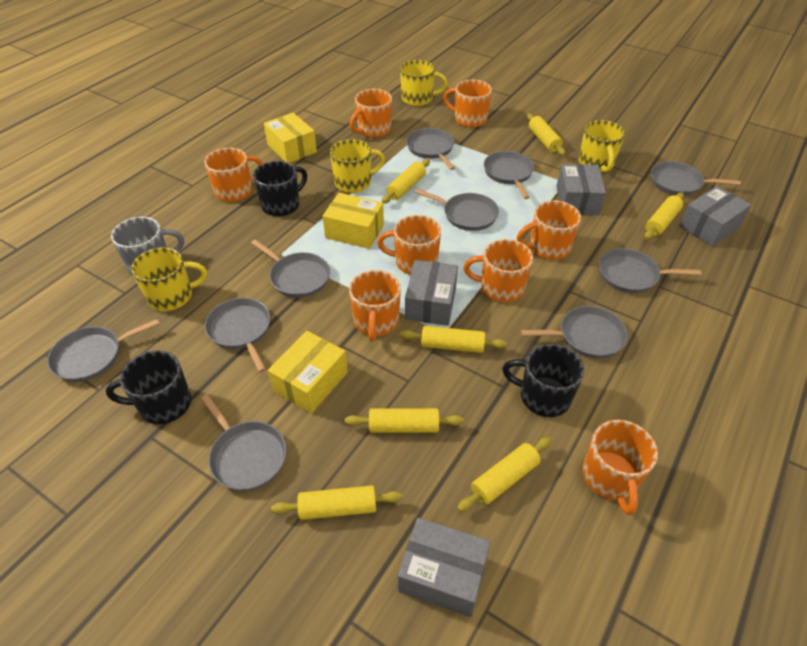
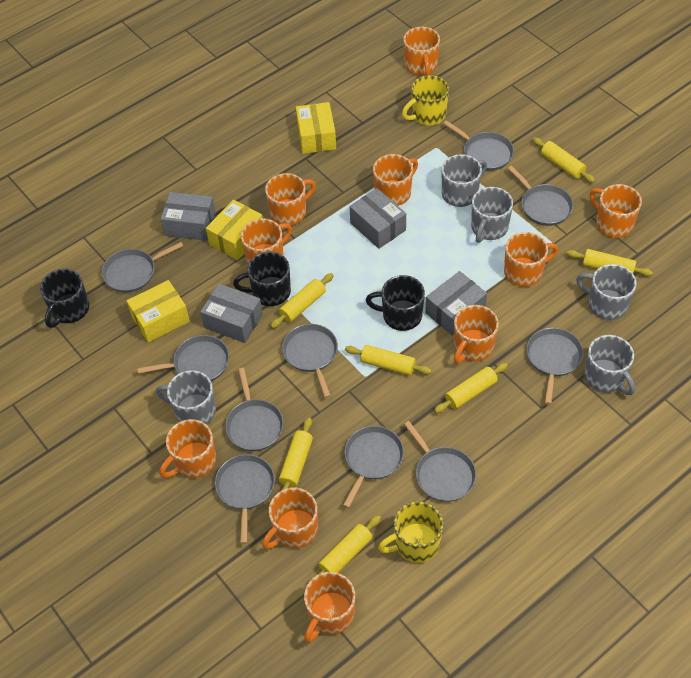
grey mug: 1 -> 5
orange mug: 8 -> 10
yellow mug: 4 -> 2

